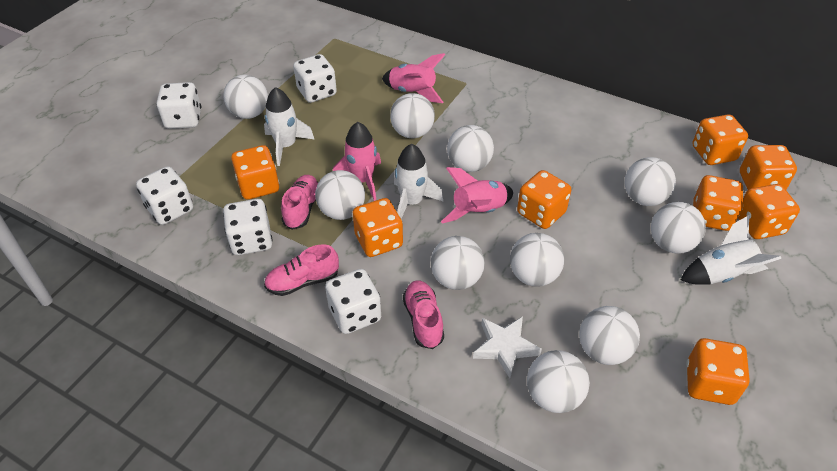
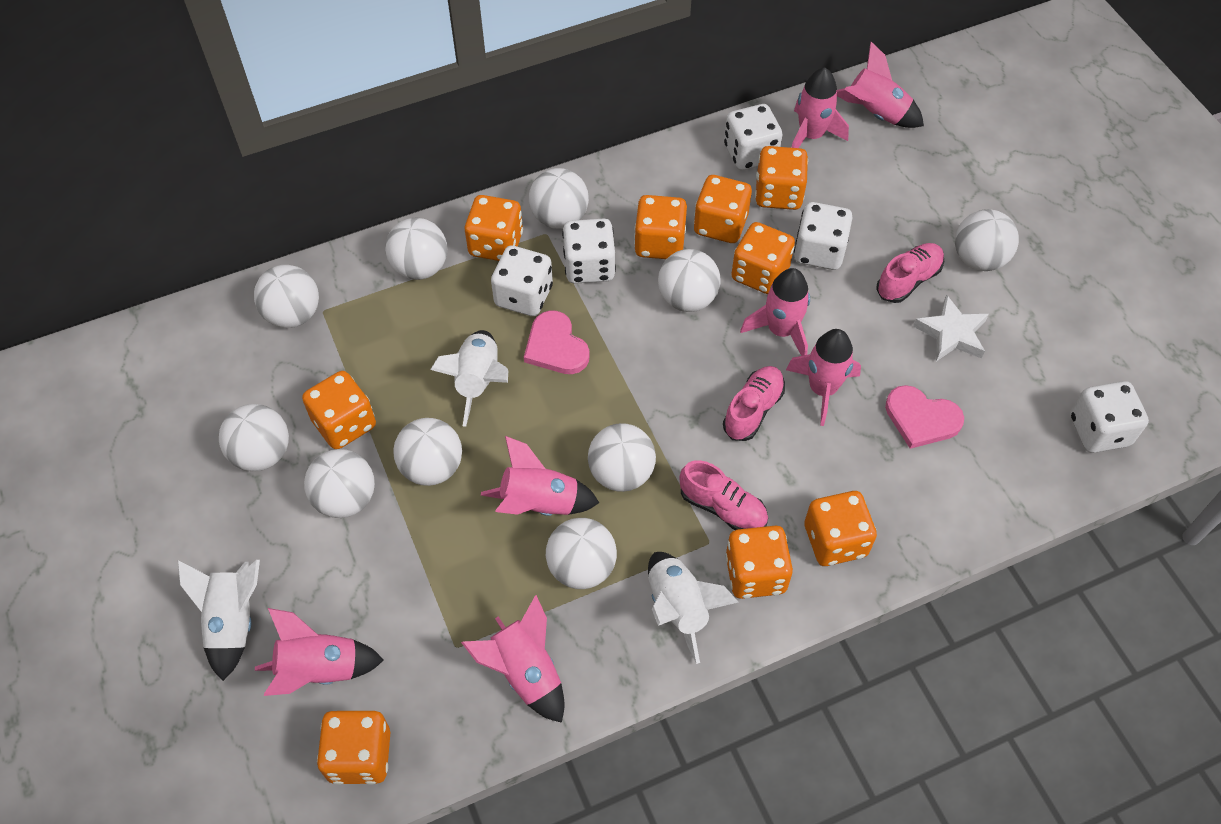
orange dice: 8 -> 9
pink heart: 0 -> 2
pink rocket: 3 -> 7

